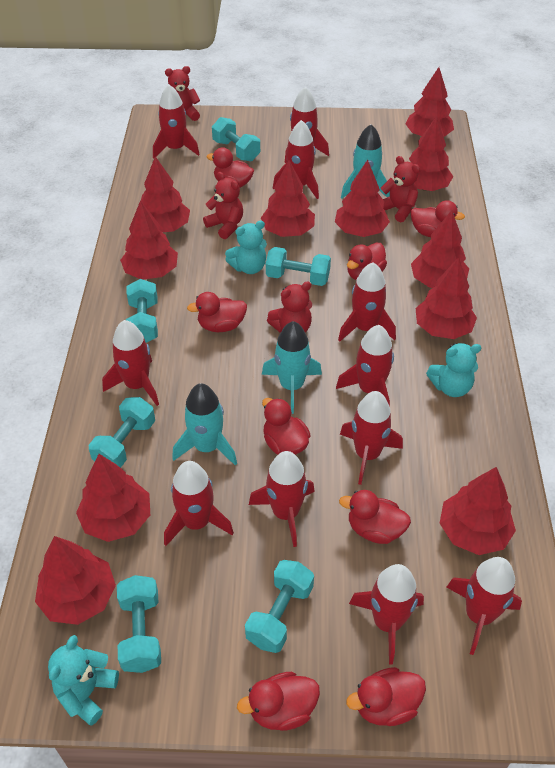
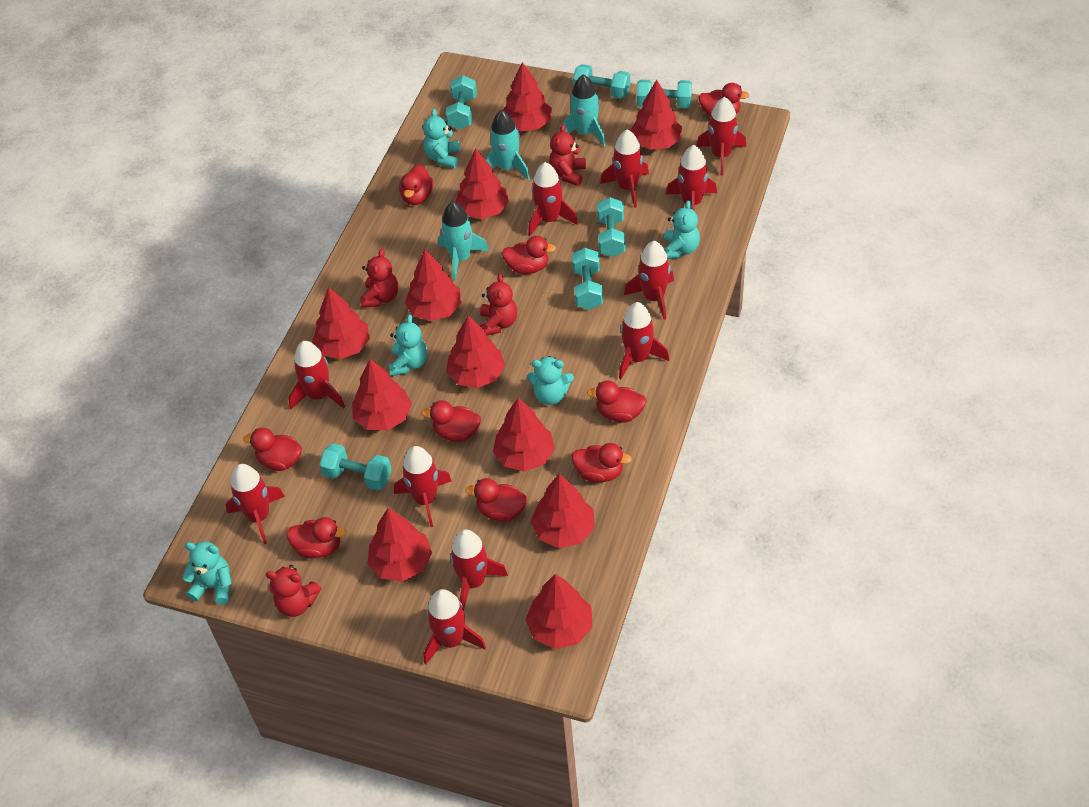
red duck: 8 -> 9
turquoise teddy bear: 3 -> 5

